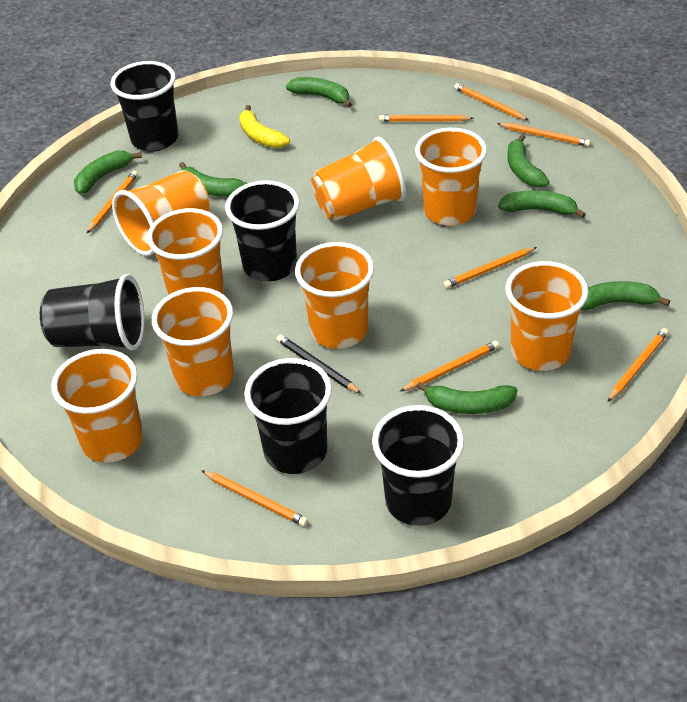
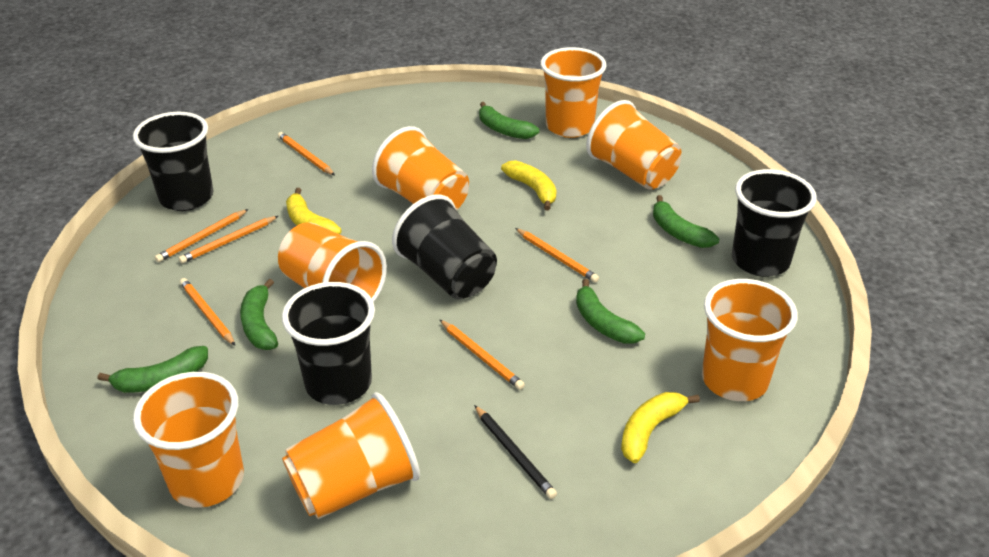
black cup: 5 -> 4
green banana: 7 -> 5
orange cup: 8 -> 7
orange pencil: 8 -> 6
yellow banana: 1 -> 3

